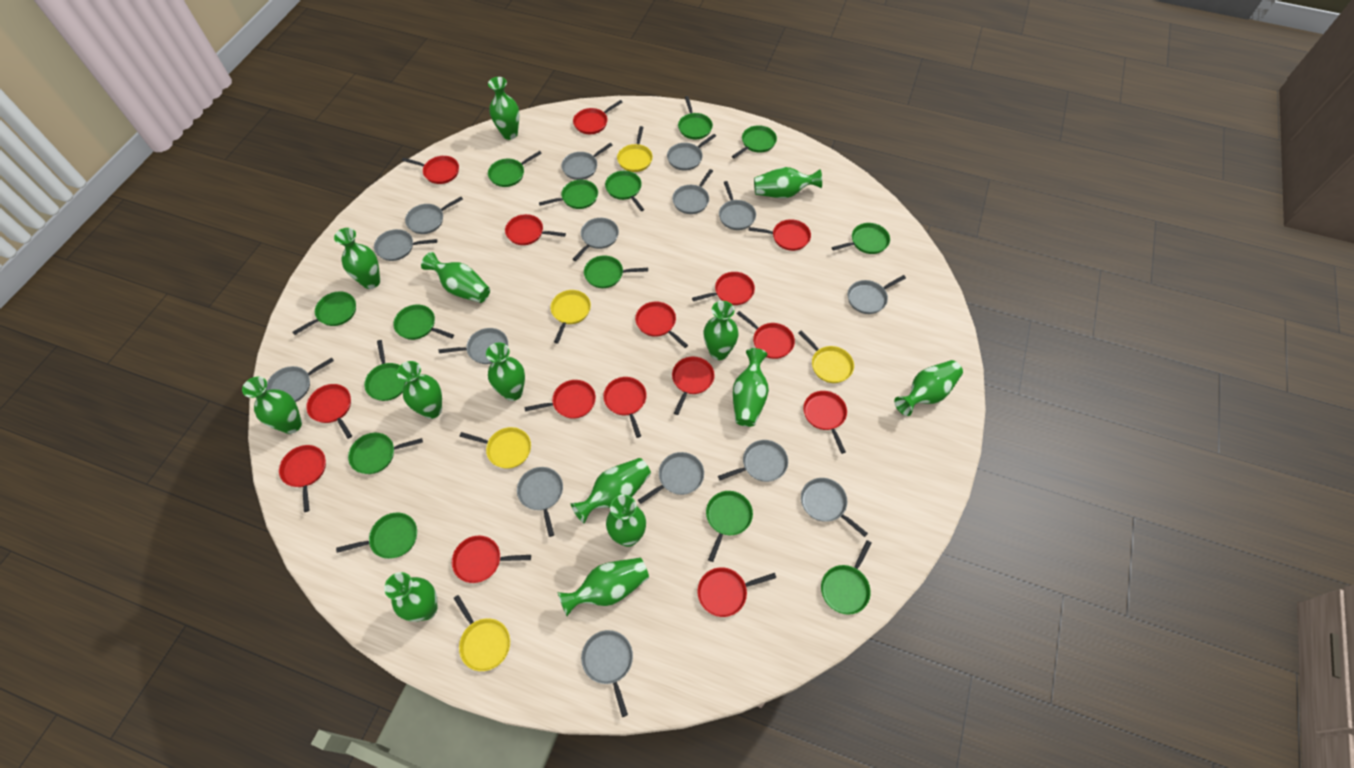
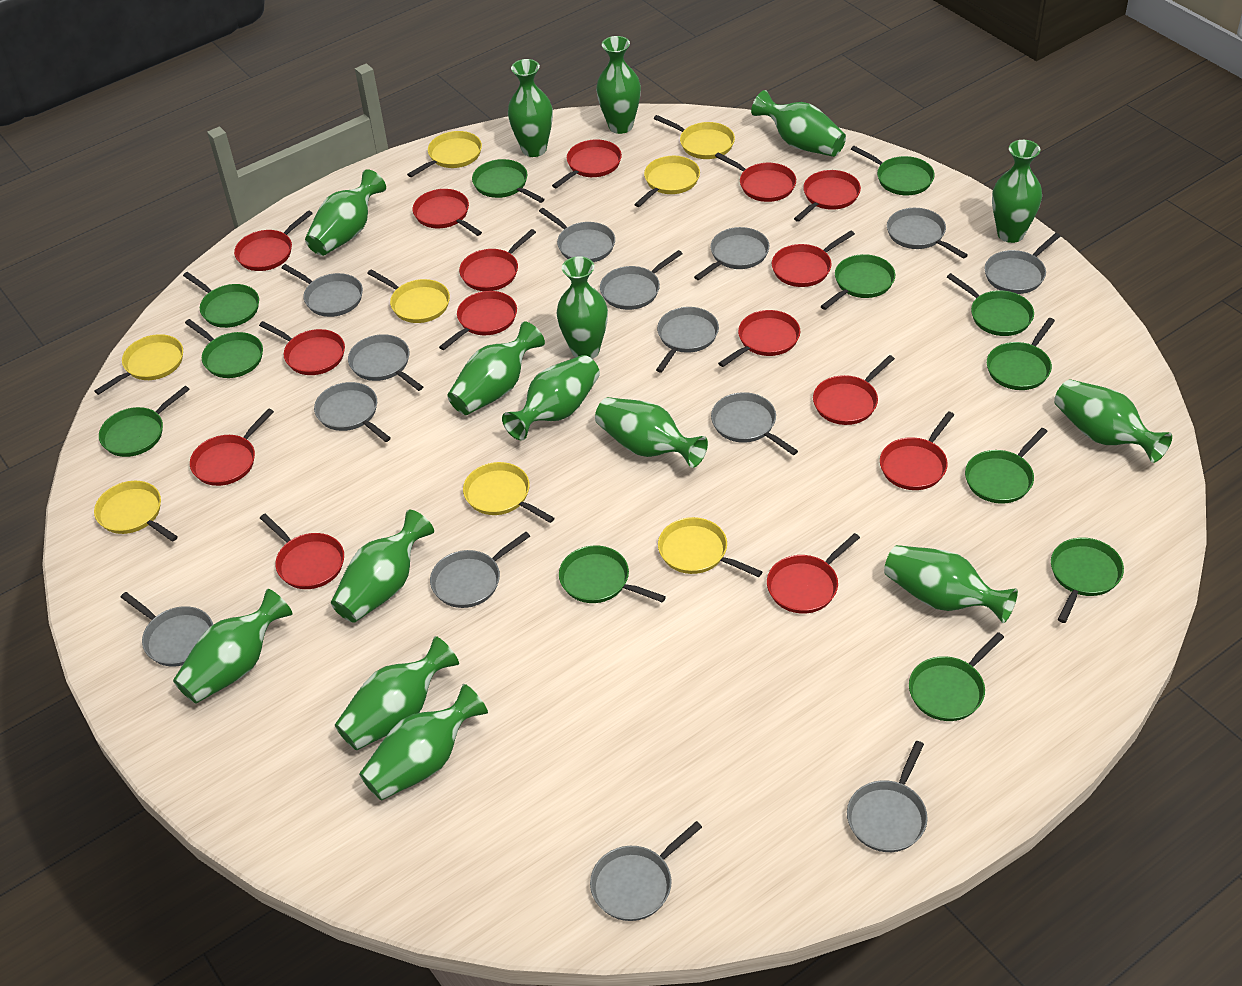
green pan: 14 -> 12
green vase: 14 -> 15
grey pan: 15 -> 14
yellow pan: 5 -> 8

